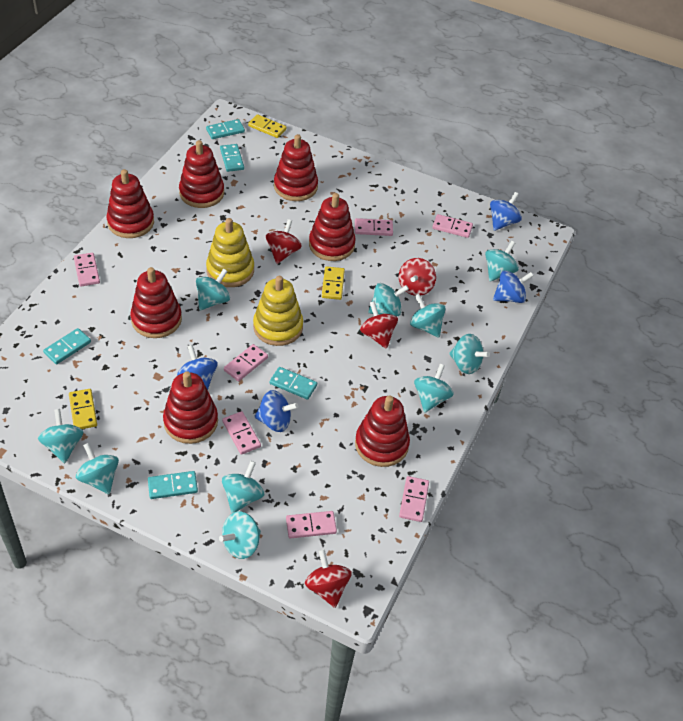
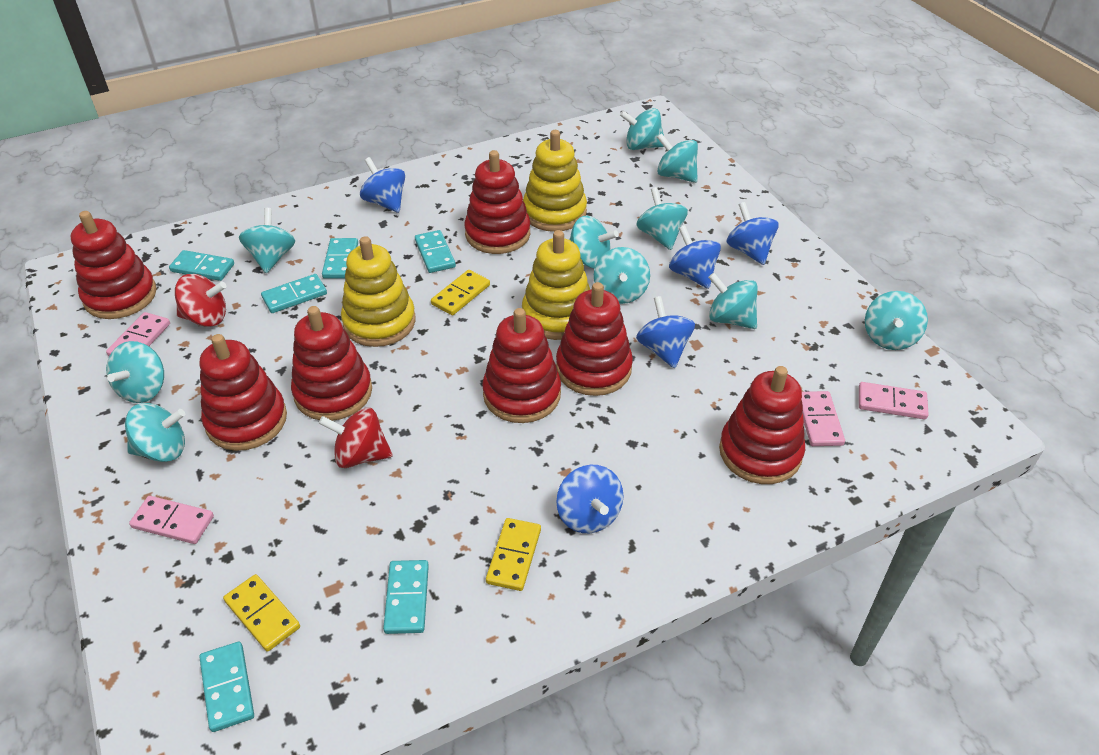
blue spinning top: 4 -> 5
pink domino: 7 -> 4
red spinning top: 4 -> 2
turquoise domino: 5 -> 6
yellow stacking toy: 2 -> 3

